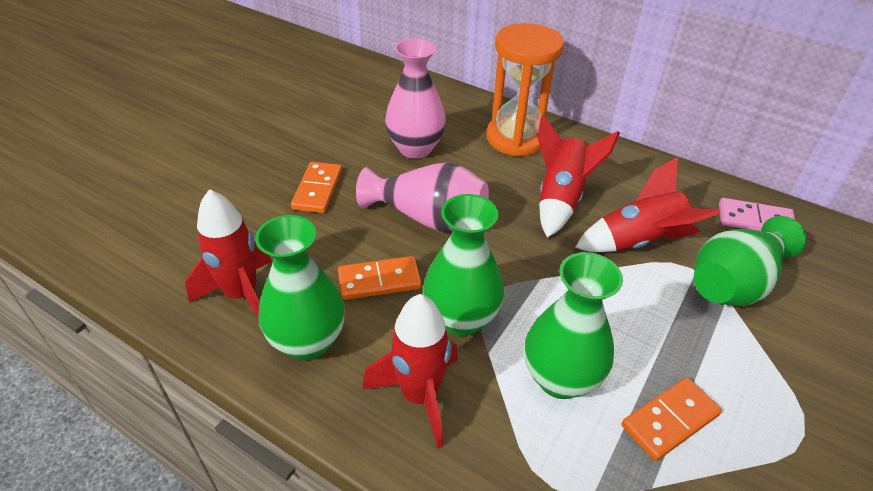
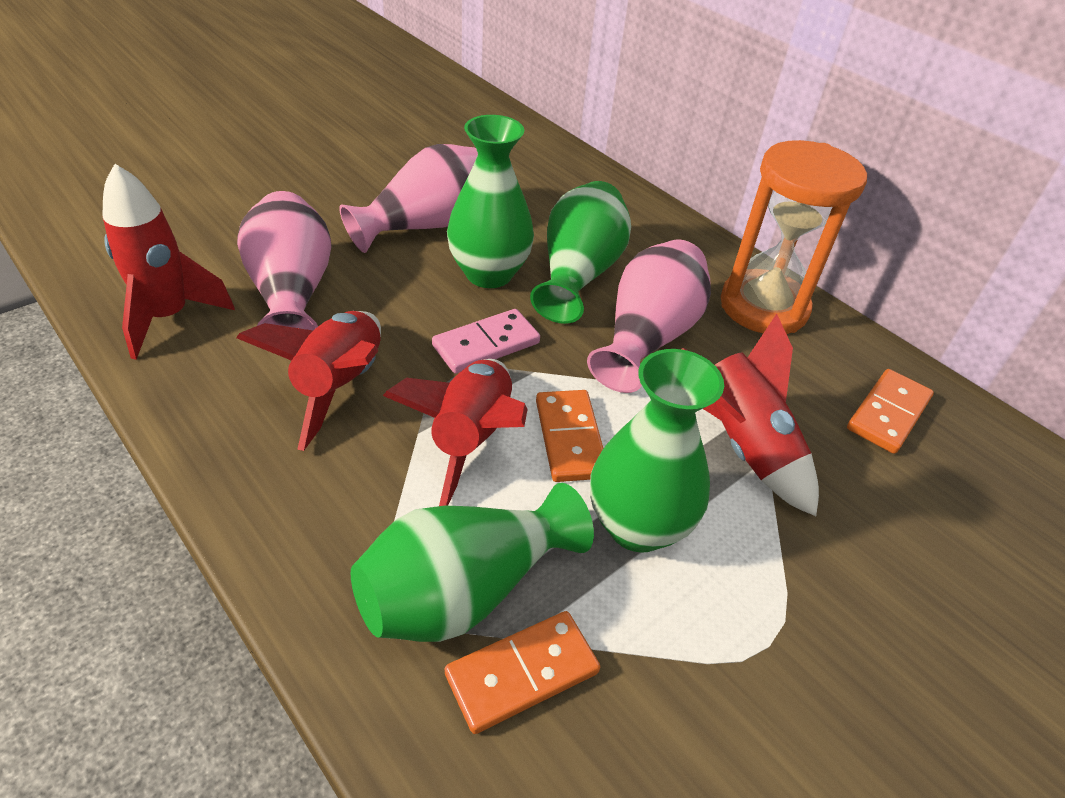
pink vase: 2 -> 3

